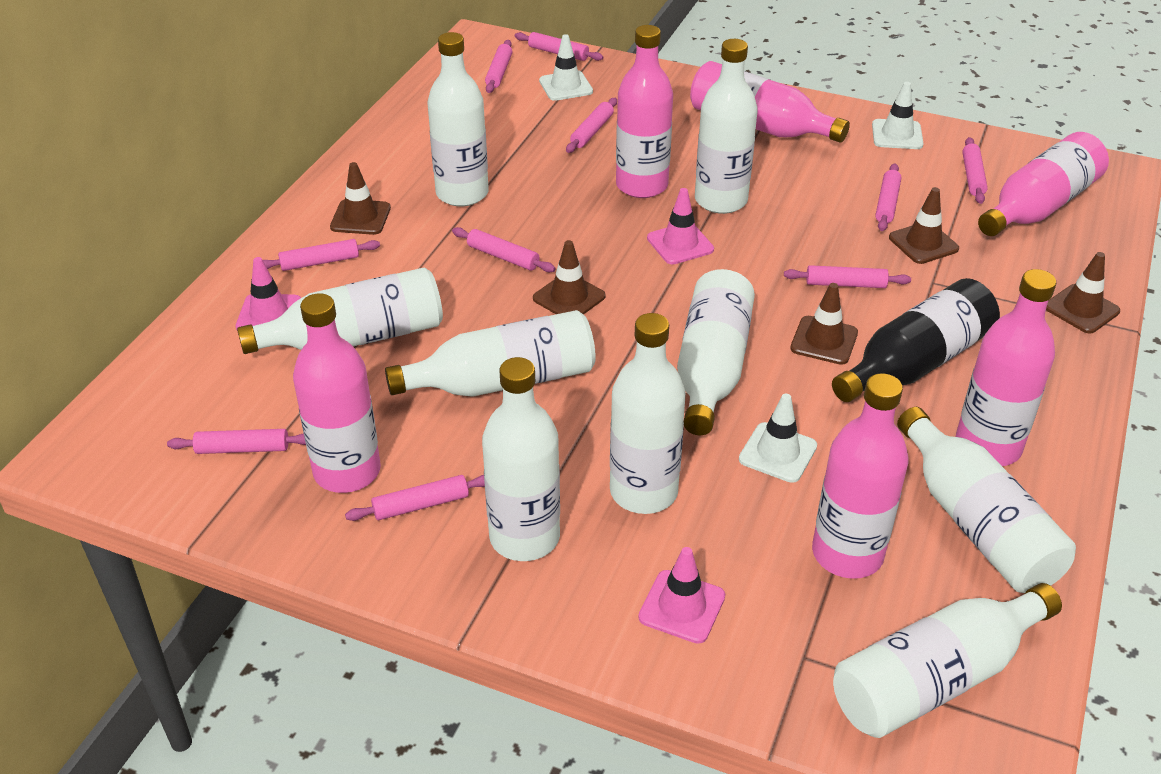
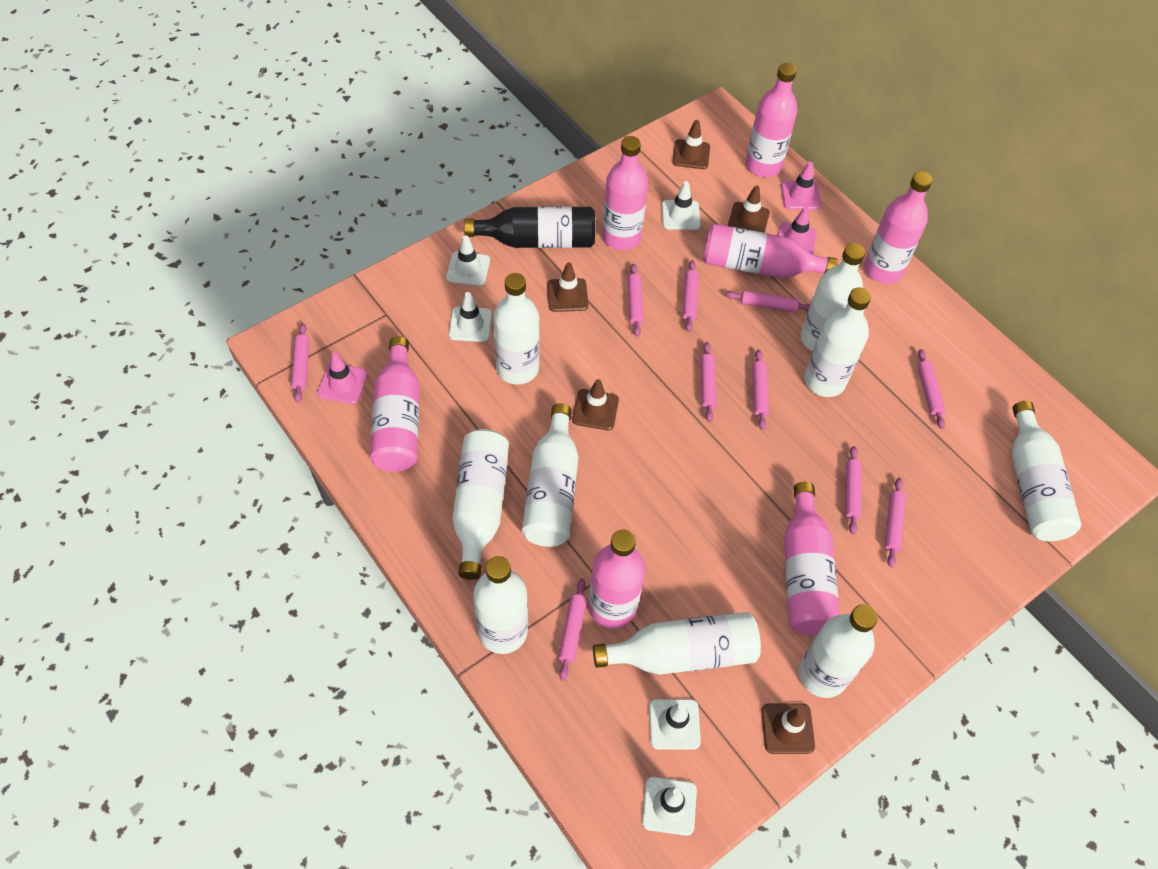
pink bottle: 6 -> 7
white traffic cone: 3 -> 5

